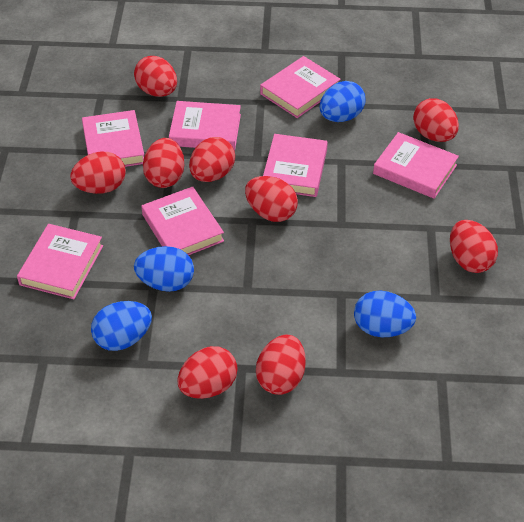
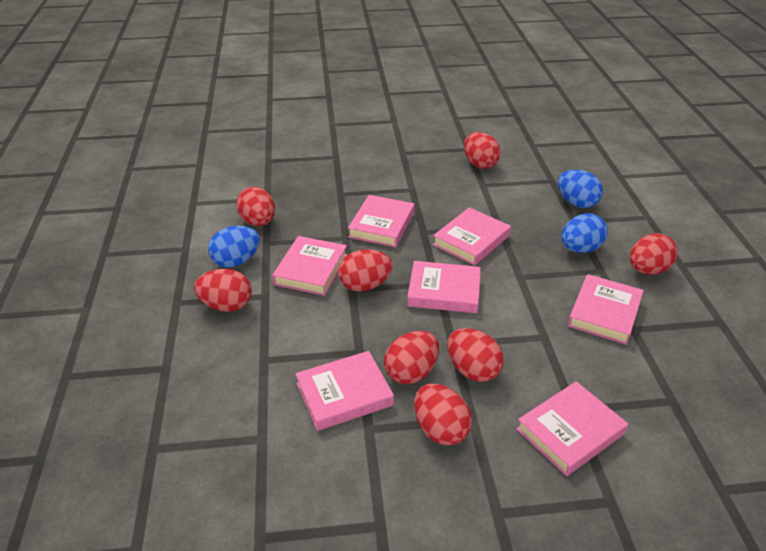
blue egg: 4 -> 3
red egg: 9 -> 8

